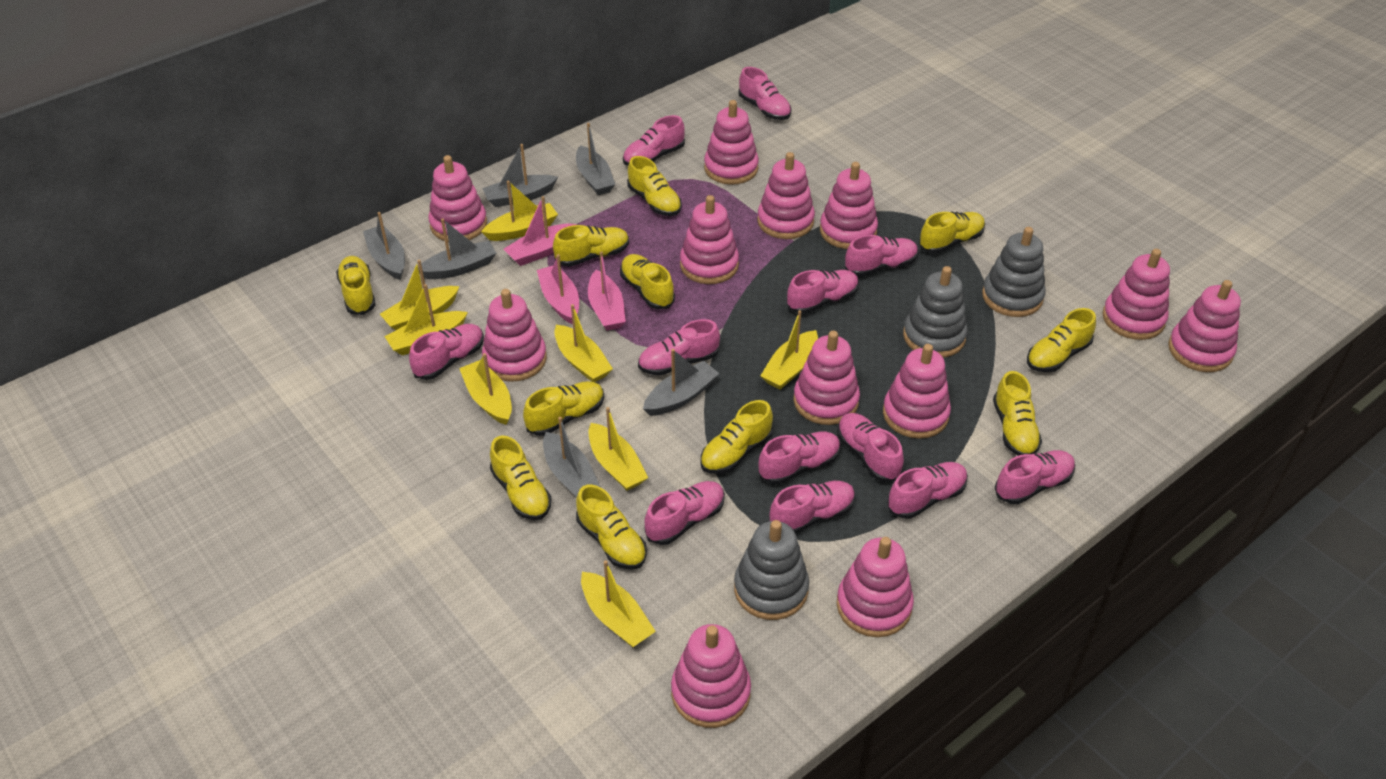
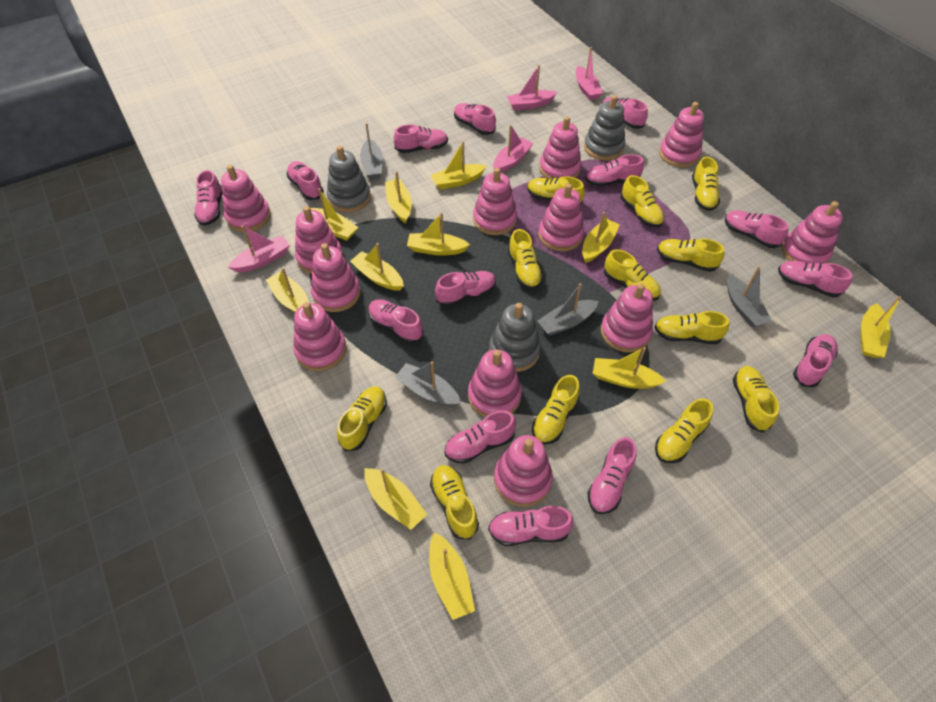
grey boat: 6 -> 4
pink boat: 3 -> 4
pink shoe: 12 -> 14
yellow boat: 8 -> 11
yellow shoe: 11 -> 12

